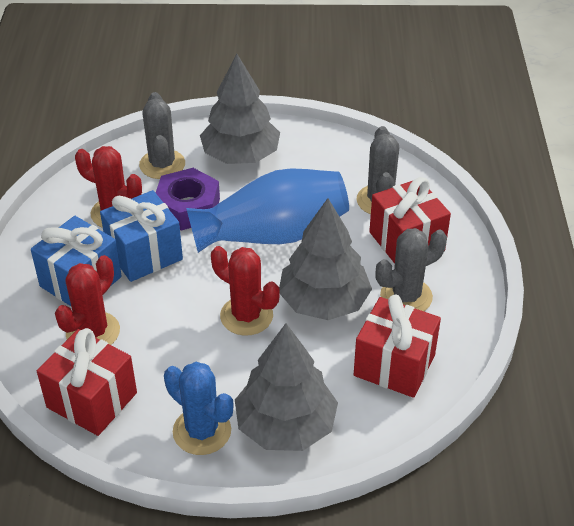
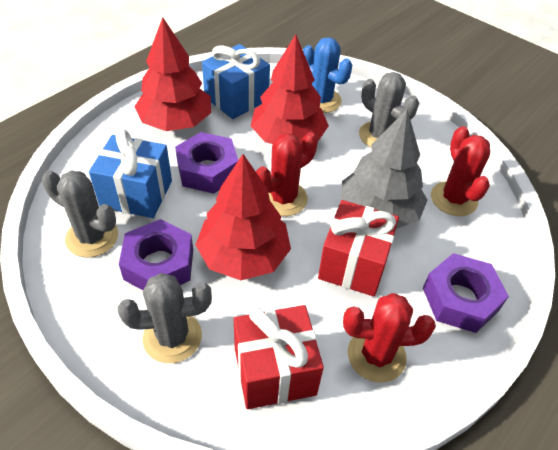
blue vase: 1 -> 0
grey tree: 3 -> 1
purple nut: 1 -> 3
red gift: 3 -> 2
red tree: 0 -> 3

